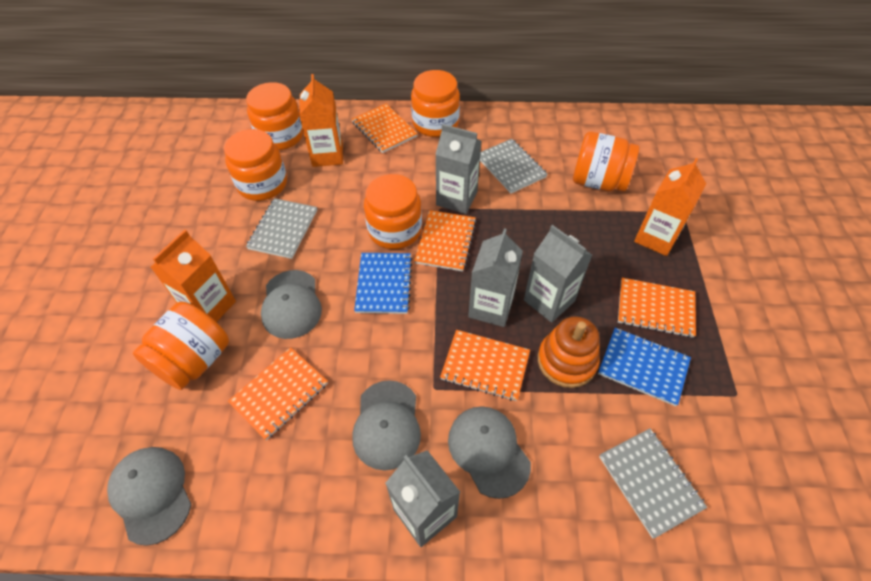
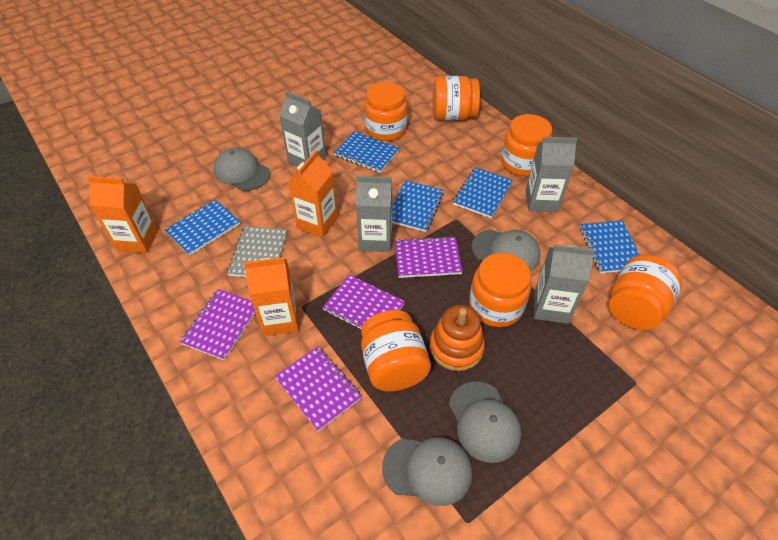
blue notebook: 2 -> 5
grey notebook: 3 -> 1
orange notebook: 5 -> 0
purple notebook: 0 -> 4

